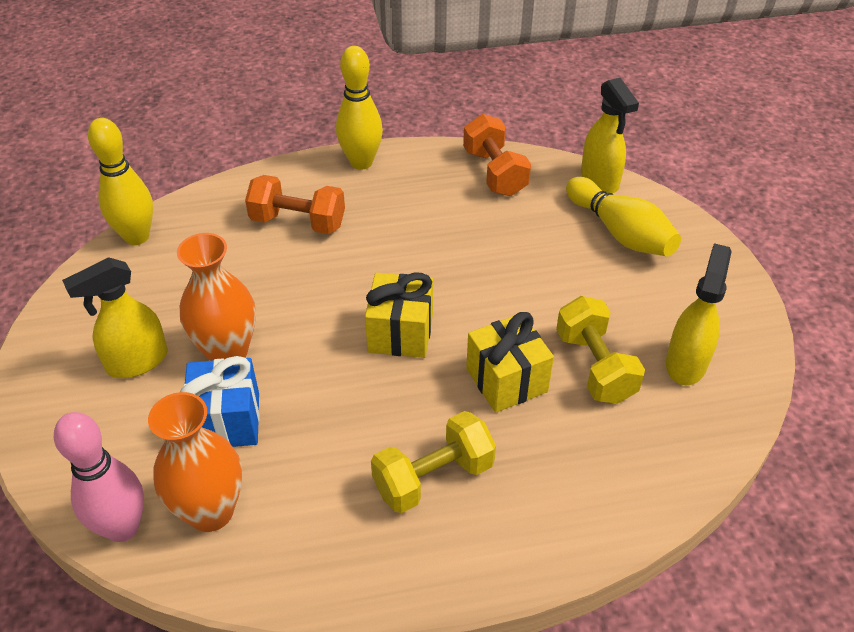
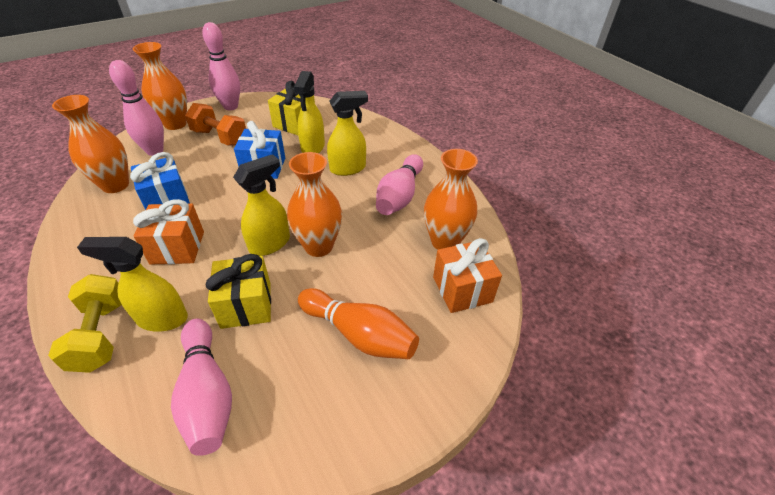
blue gift: 1 -> 2
orange bowling pin: 0 -> 1
orange dumbbell: 2 -> 1
orange gift: 0 -> 2
orange vase: 2 -> 4
pink bowling pin: 1 -> 4
yellow bowling pin: 3 -> 0
yellow dumbbell: 2 -> 1
yellow spray bottle: 3 -> 4

